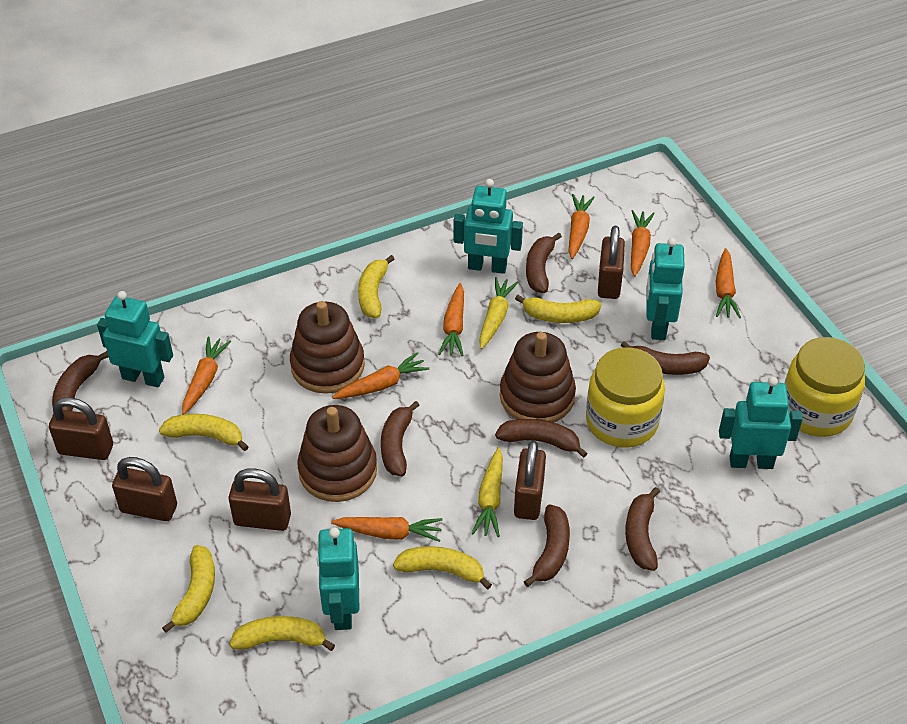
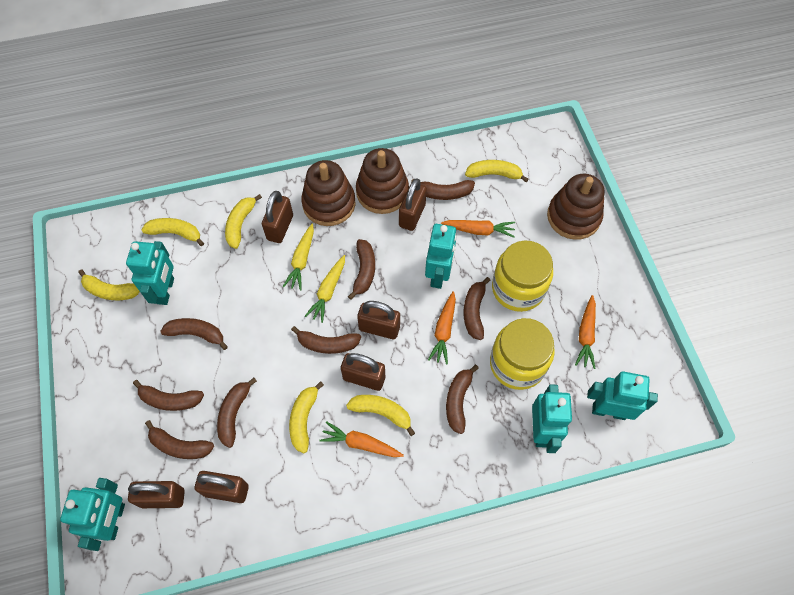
brown banana: 7 -> 9
brown padlock: 5 -> 6
orange carrot: 7 -> 4

